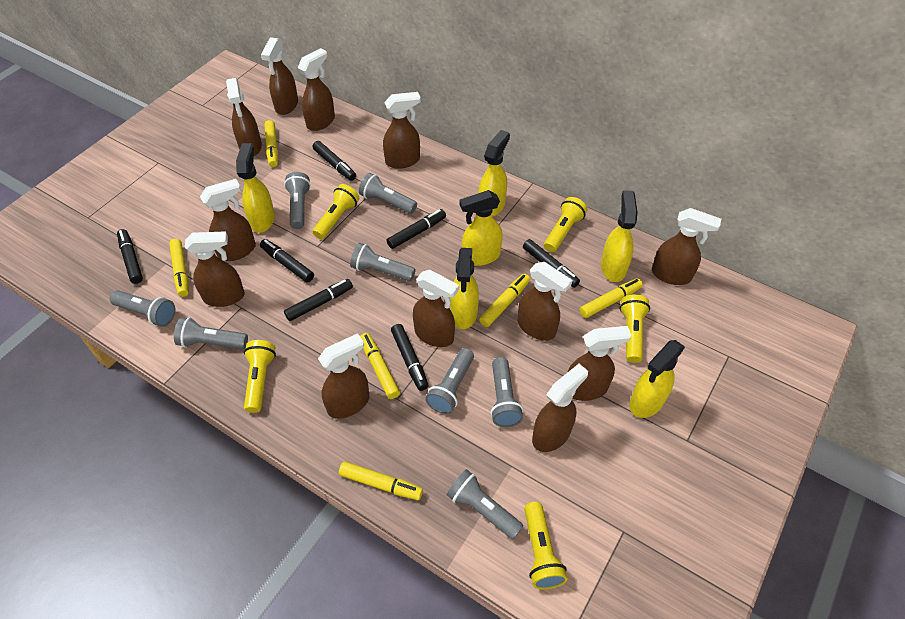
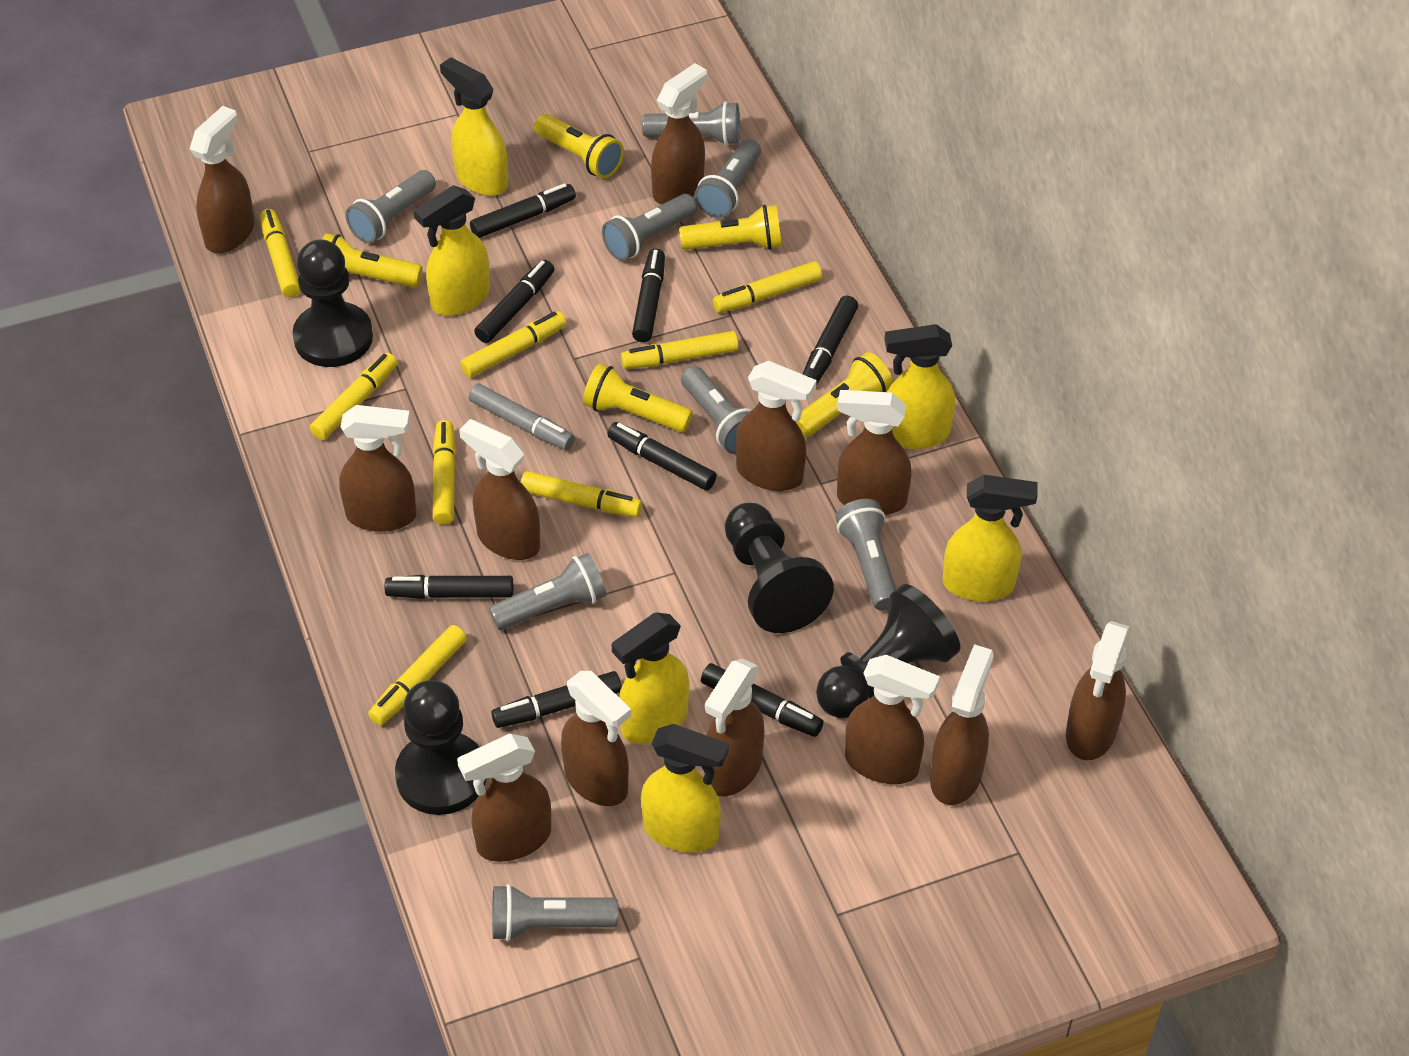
black marker: 7 -> 8
black pawn: 0 -> 4
grey marker: 0 -> 1
yellow marker: 6 -> 8

